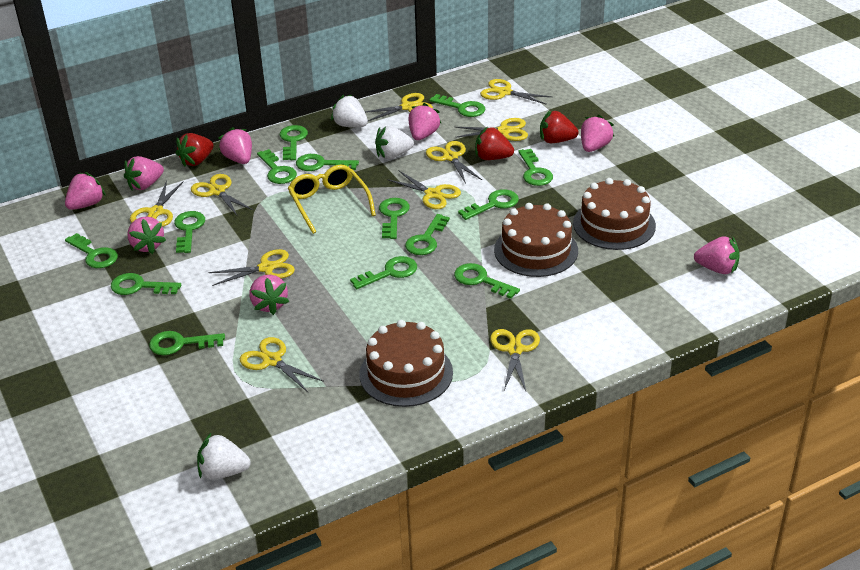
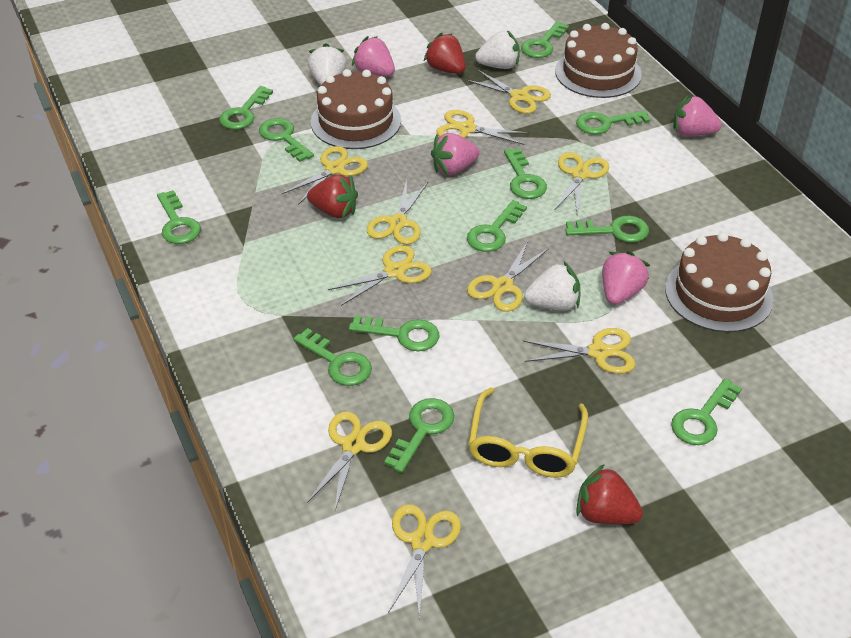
green key: 14 -> 12
pink strawberry: 8 -> 4

